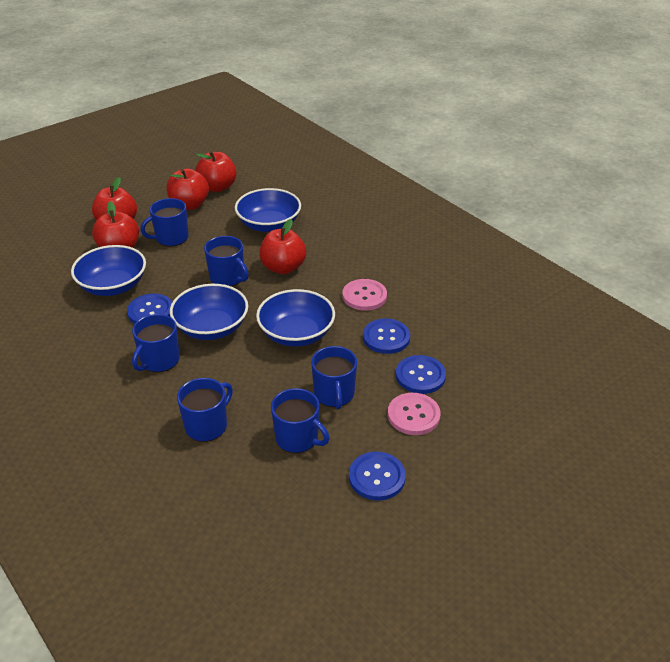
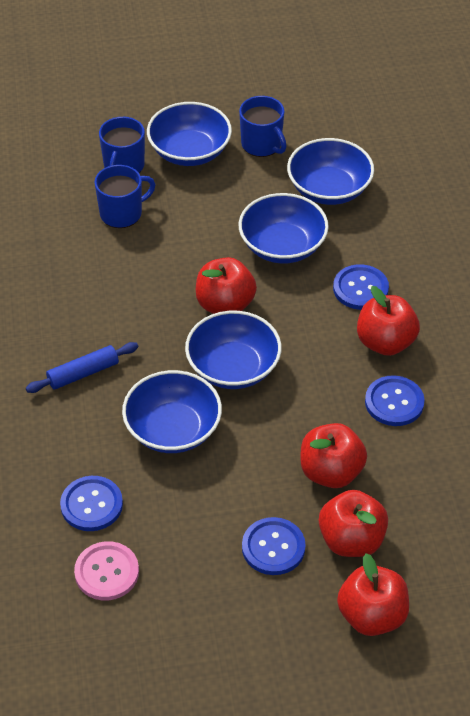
blue bowl: 4 -> 5
blue mug: 6 -> 3
blue rolling pin: 0 -> 1
pink button: 2 -> 1

